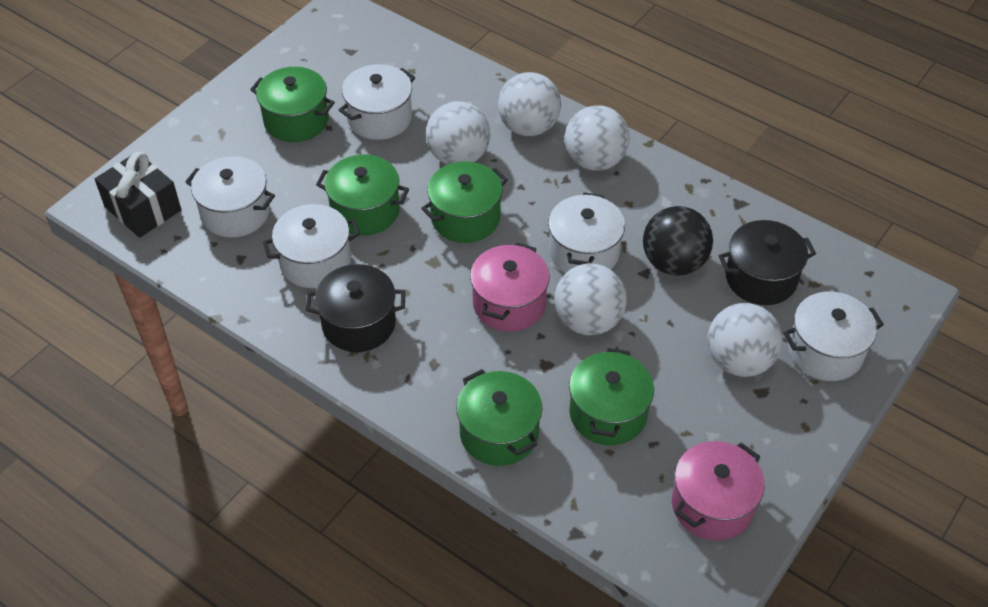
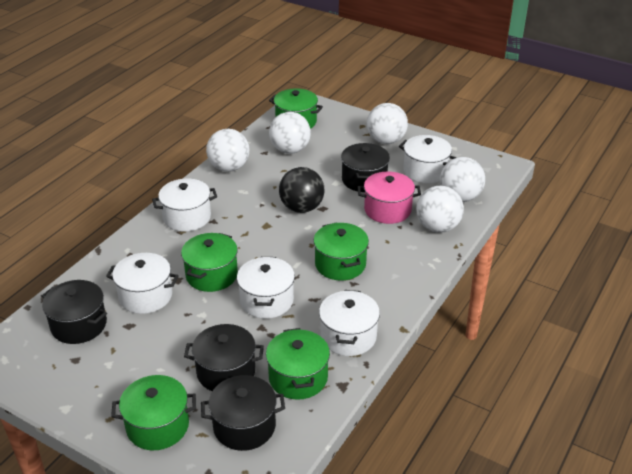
black gift: 1 -> 0
black pot: 2 -> 4
pink pot: 2 -> 1

